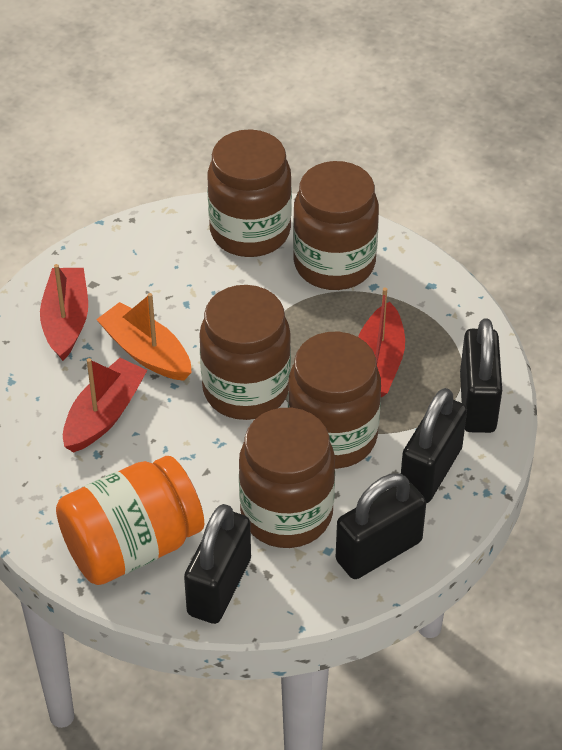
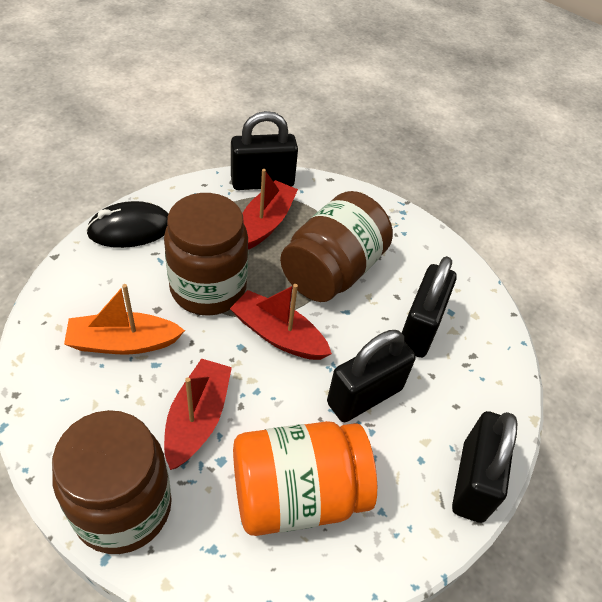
black mouse: 0 -> 1
brown jar: 5 -> 3

